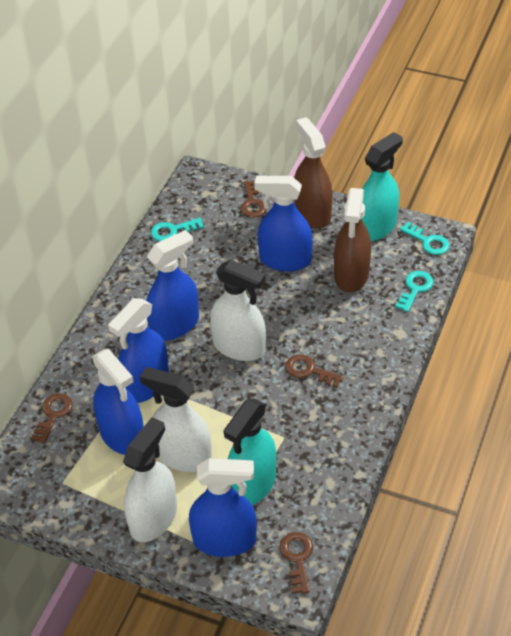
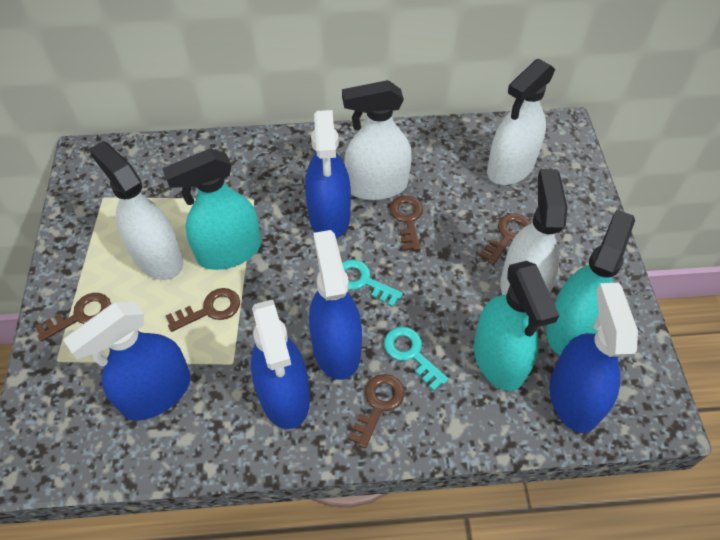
brown key: 4 -> 5
brown spray bottle: 2 -> 0
turquoise key: 3 -> 2
turquoise spray bottle: 2 -> 3
white spray bottle: 3 -> 4

